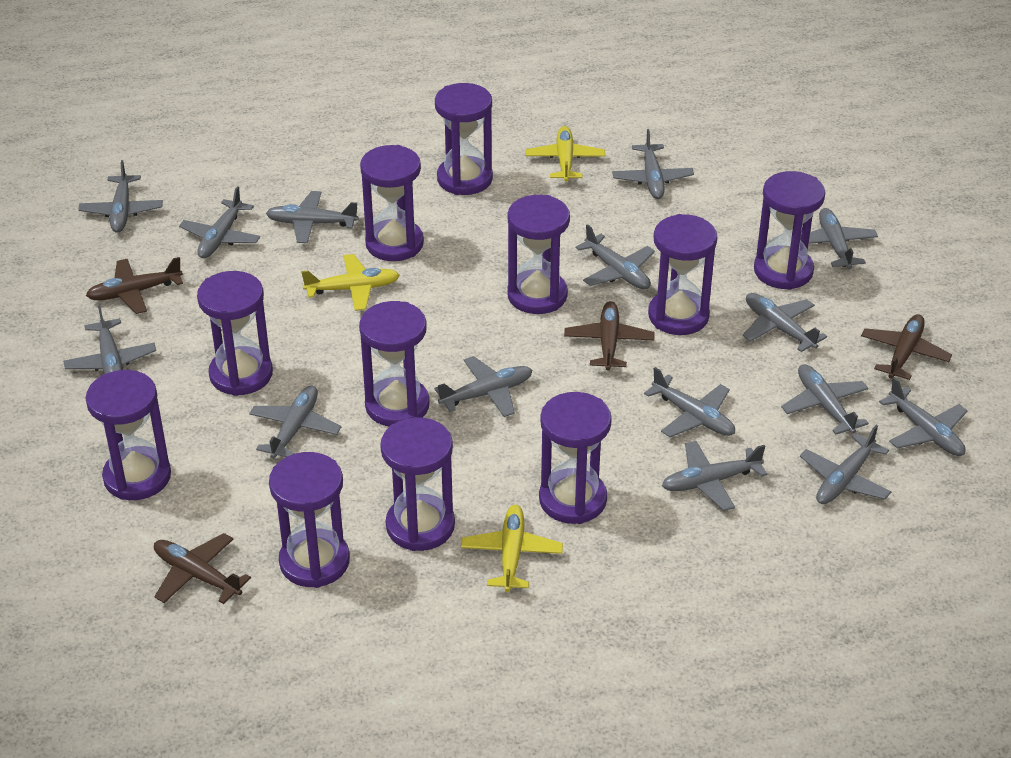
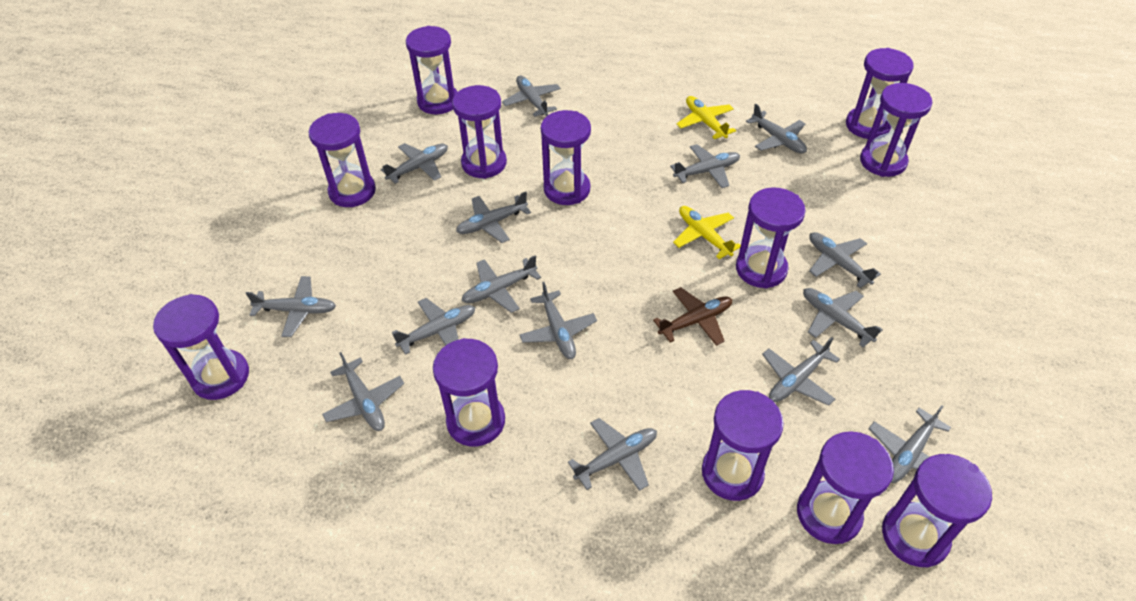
brown plane: 4 -> 1
purple hourglass: 11 -> 12
yellow plane: 3 -> 2

